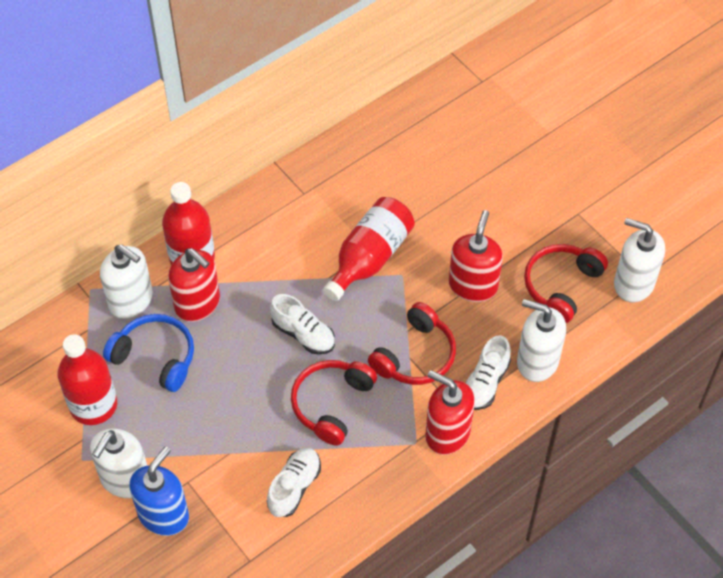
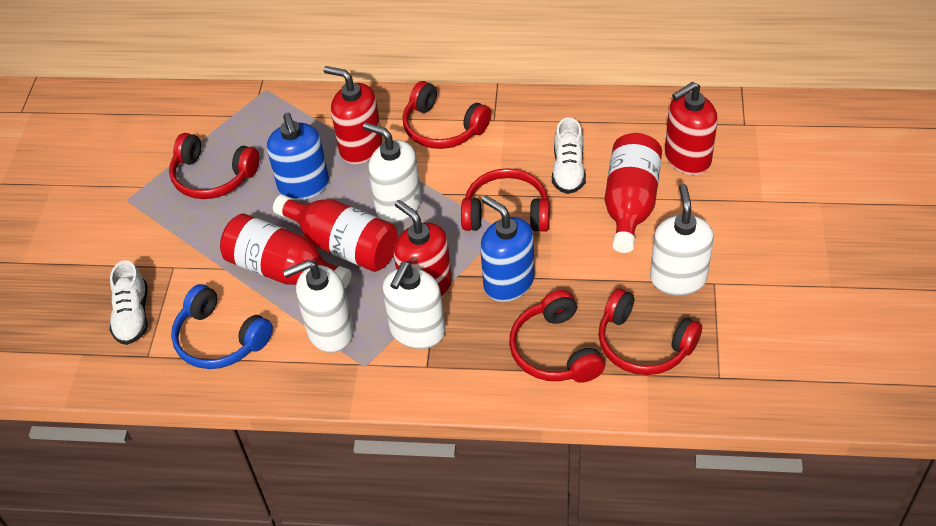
blue soap dispenser: 1 -> 2
red headphones: 3 -> 5
white shoe: 3 -> 2

